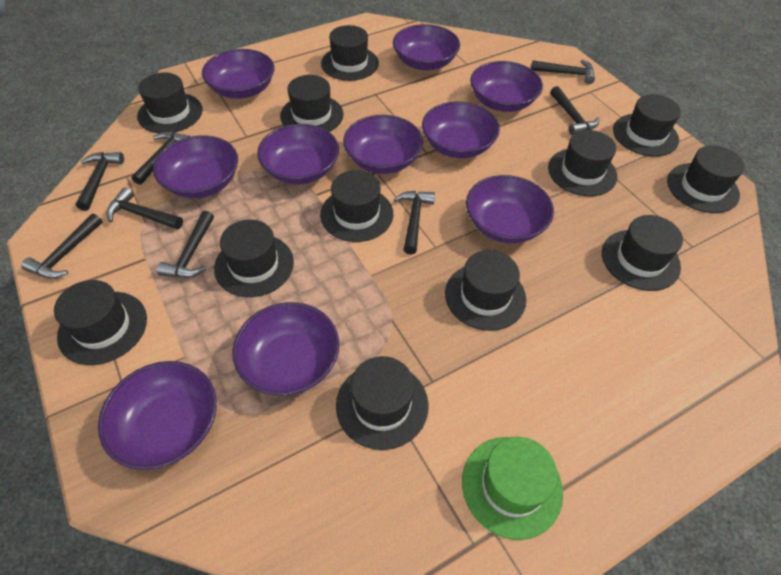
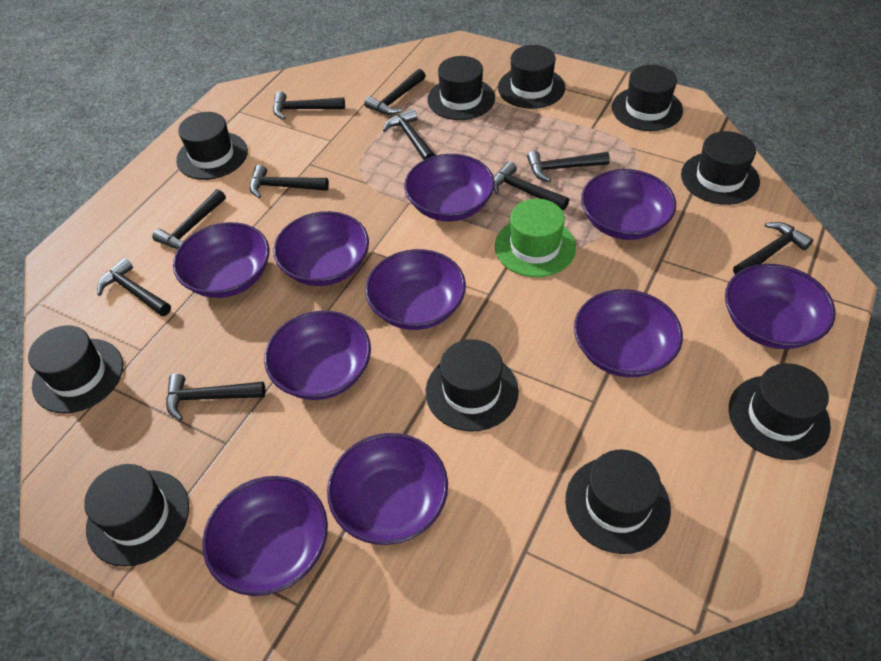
black hammer: 8 -> 10
black hat: 12 -> 10

